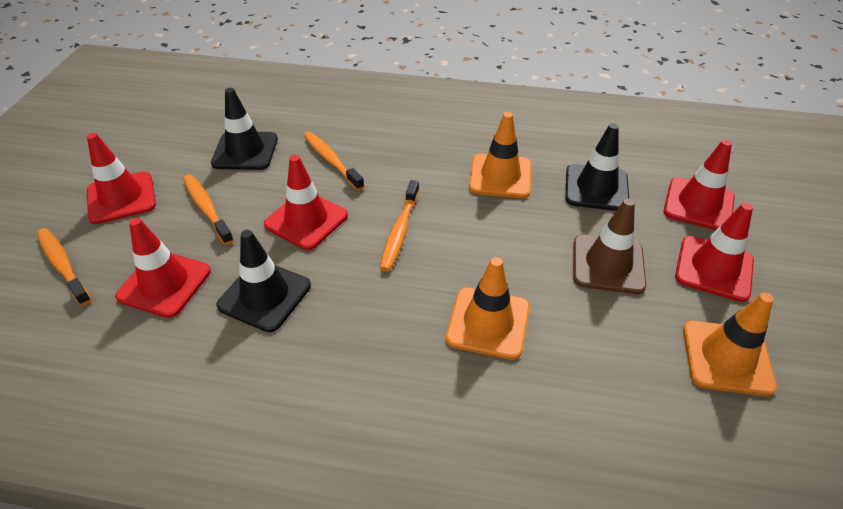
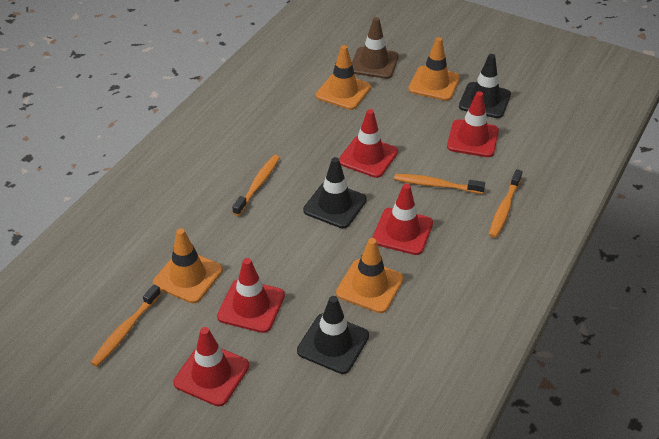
orange traffic cone: 3 -> 4

